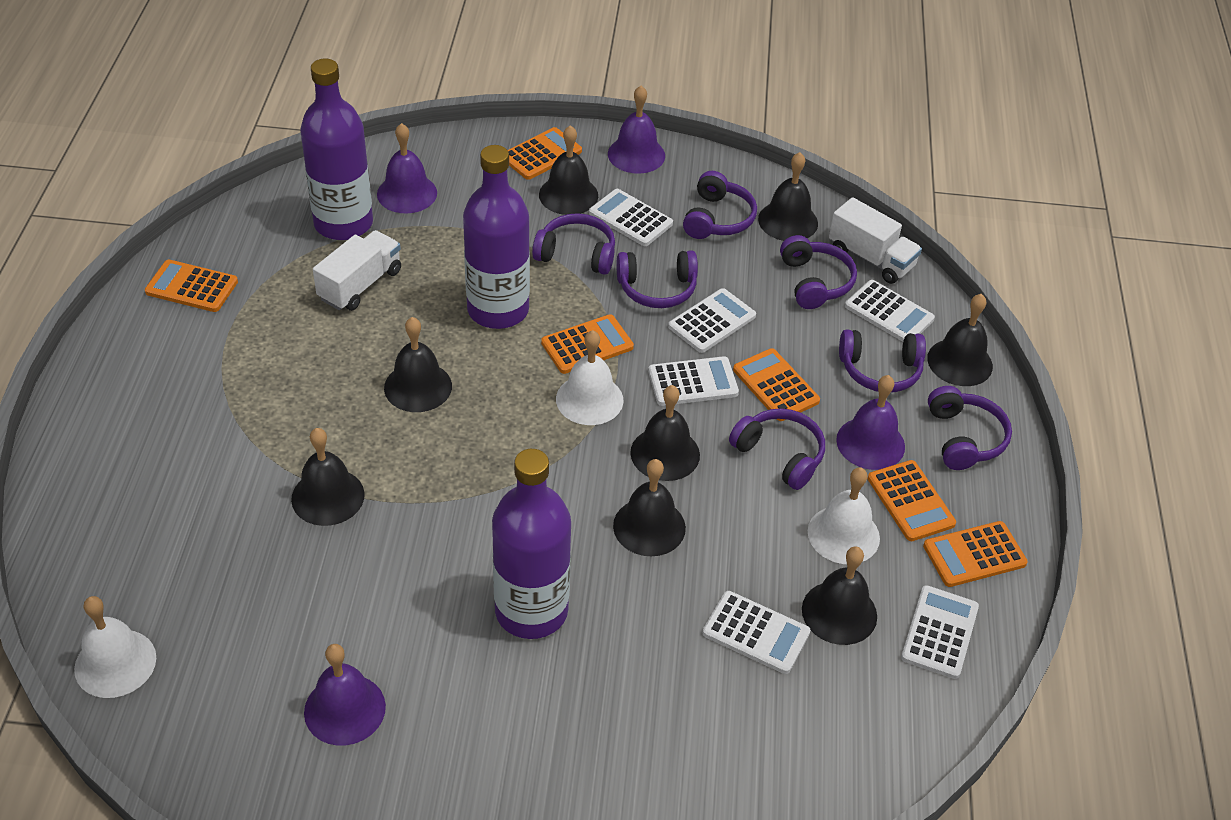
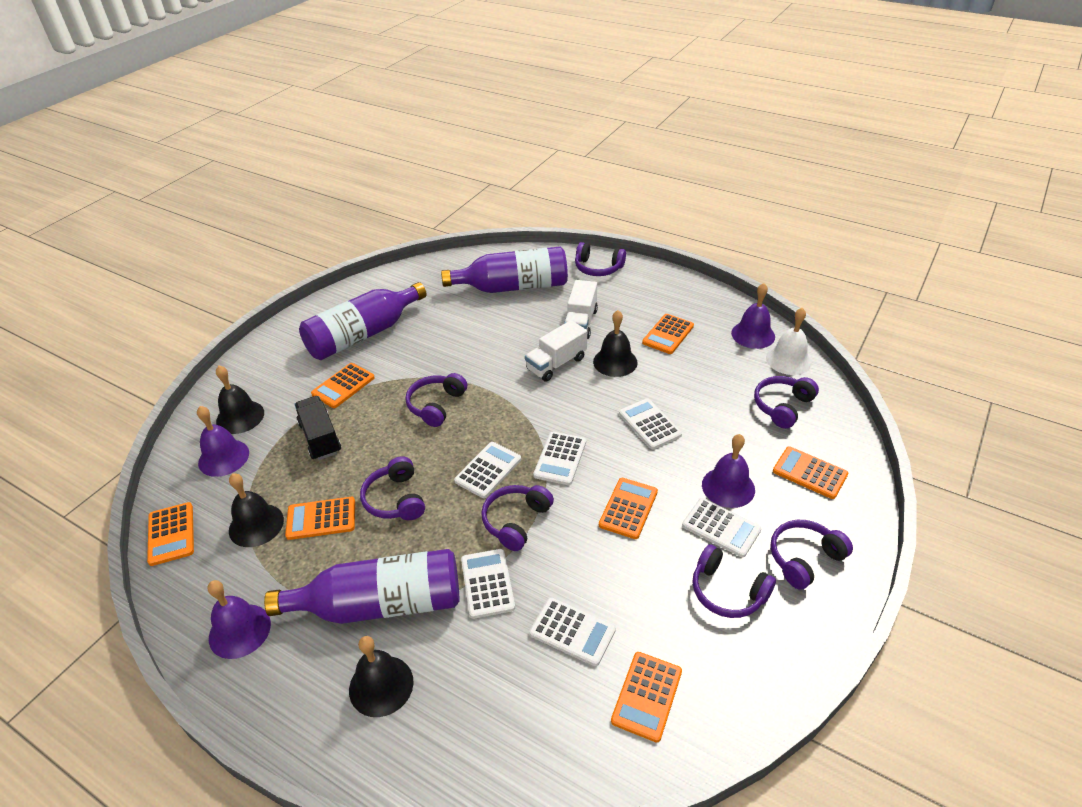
black bell: 8 -> 4
black truck: 0 -> 1
orange calculator: 6 -> 7
white bell: 3 -> 1

